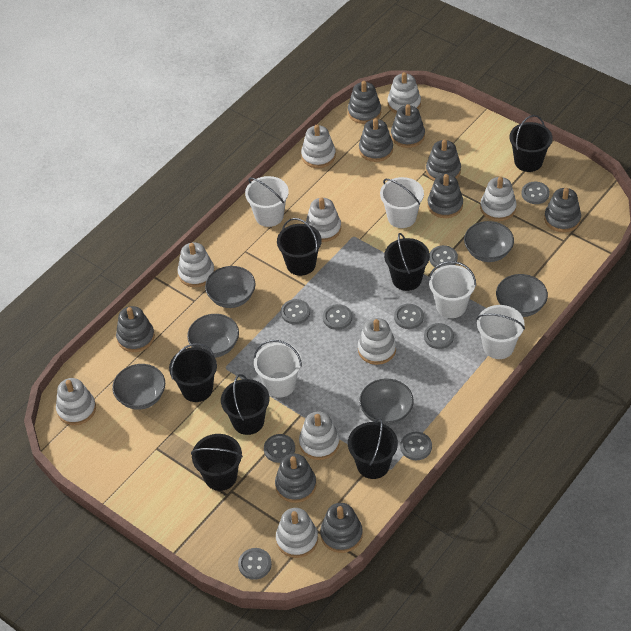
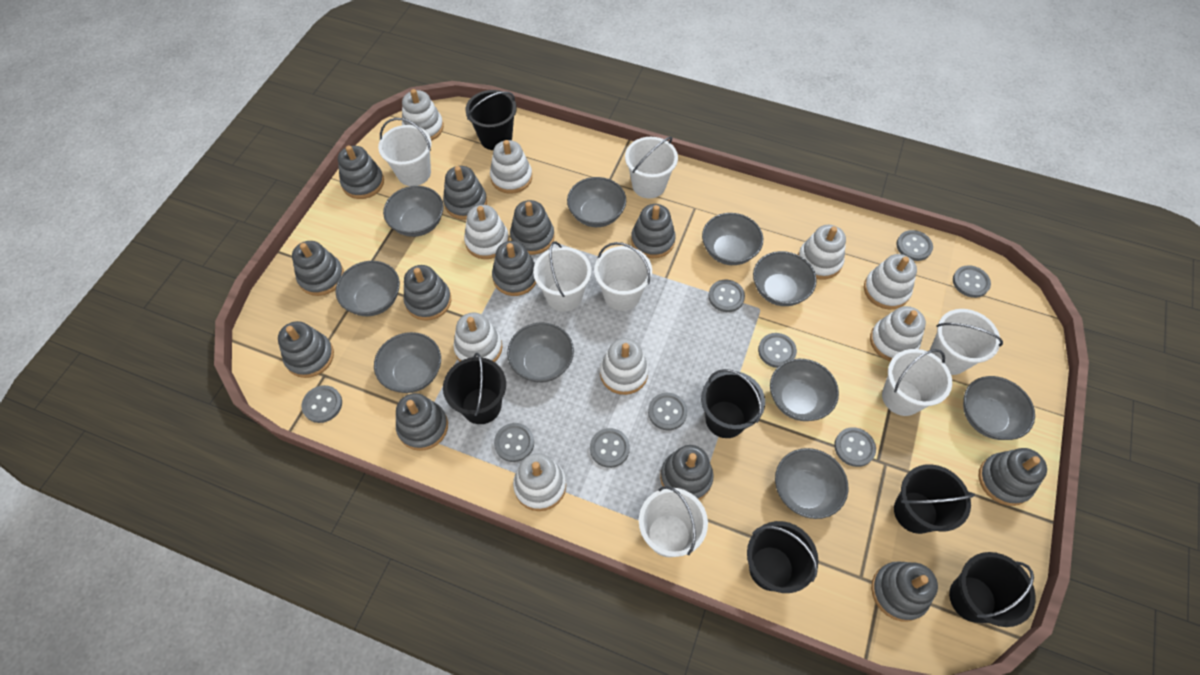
black bucket: 7 -> 6
grey bowl: 6 -> 10
grey stacking toy: 9 -> 12
white bucket: 5 -> 7

